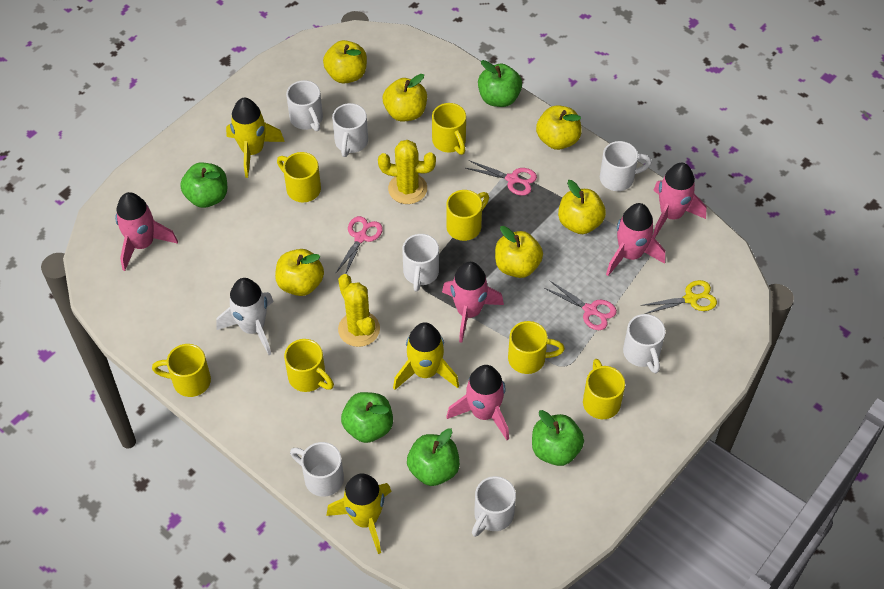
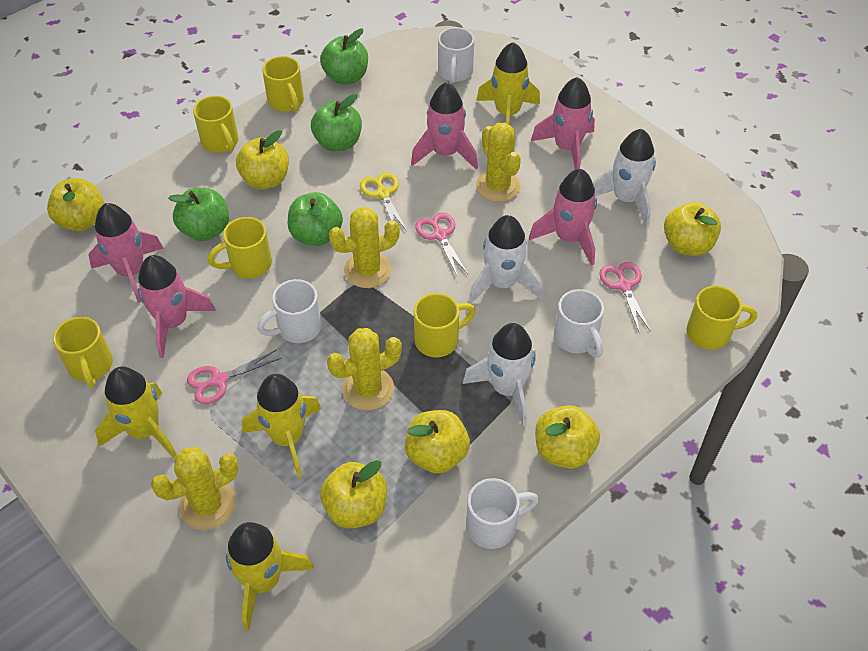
green apple: 5 -> 4
white mug: 7 -> 4
white rocket: 1 -> 3
yellow cactus: 2 -> 4
yellow mug: 7 -> 6
yellow rocket: 3 -> 4

